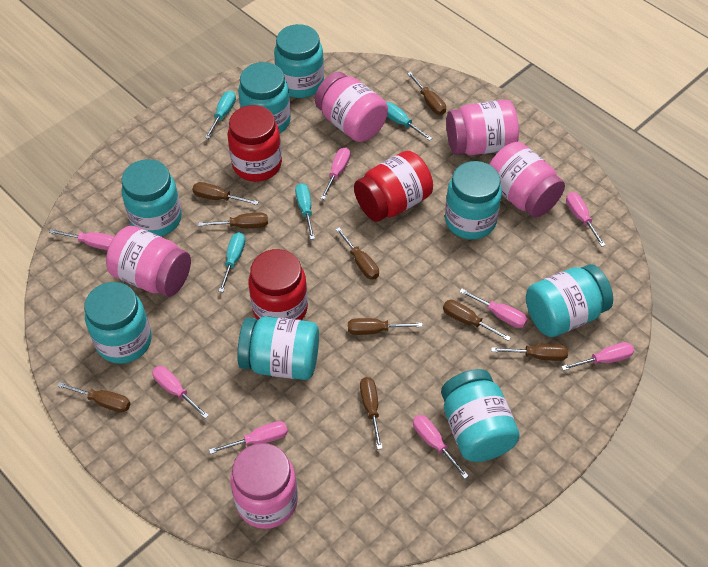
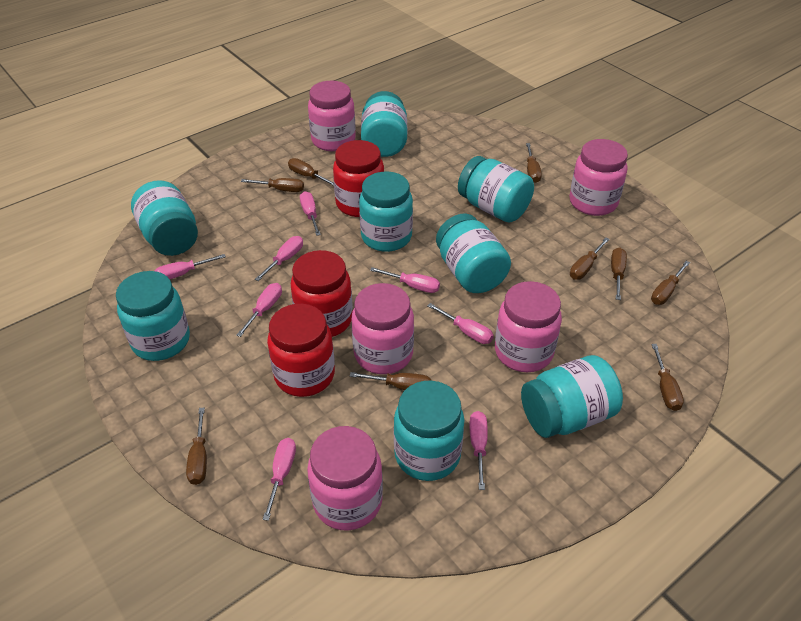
turquoise screwdriver: 4 -> 0

